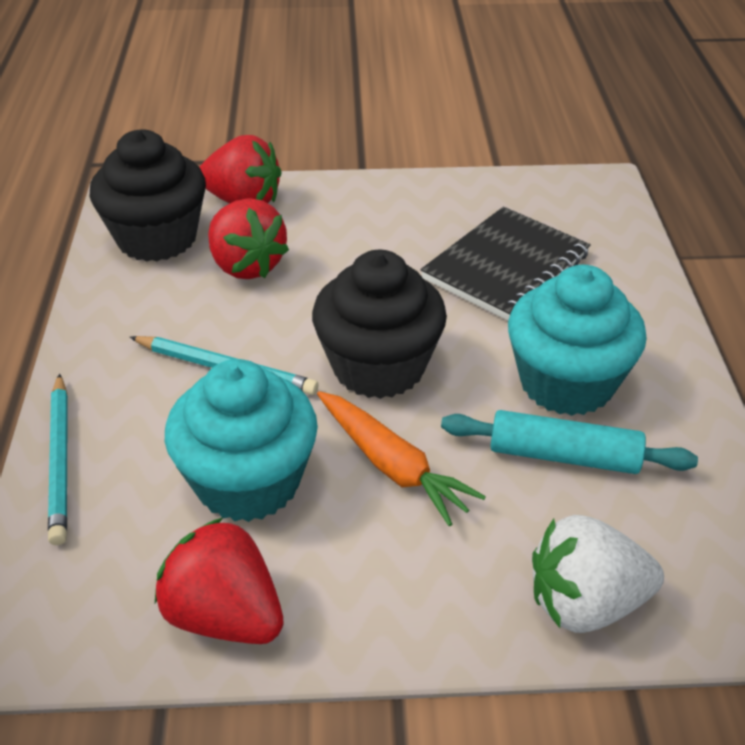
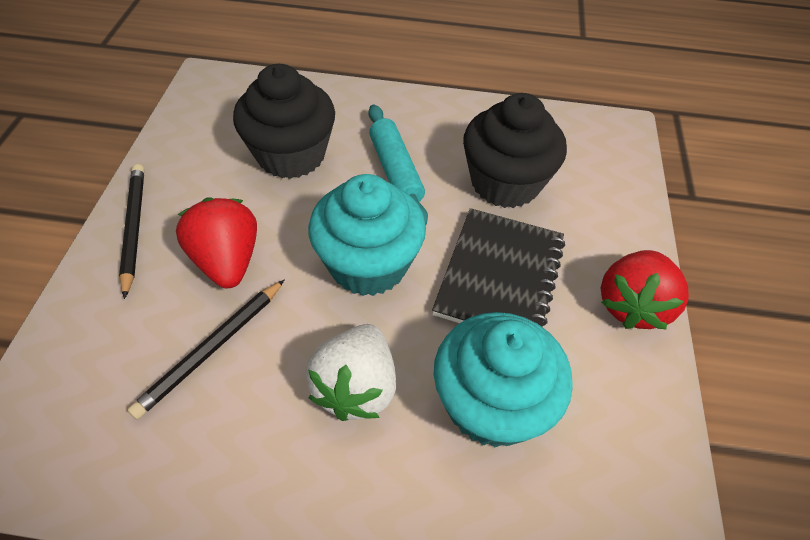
black pencil: 0 -> 2
orange carrot: 1 -> 0
red strawberry: 3 -> 2
turquoise pencil: 2 -> 0

